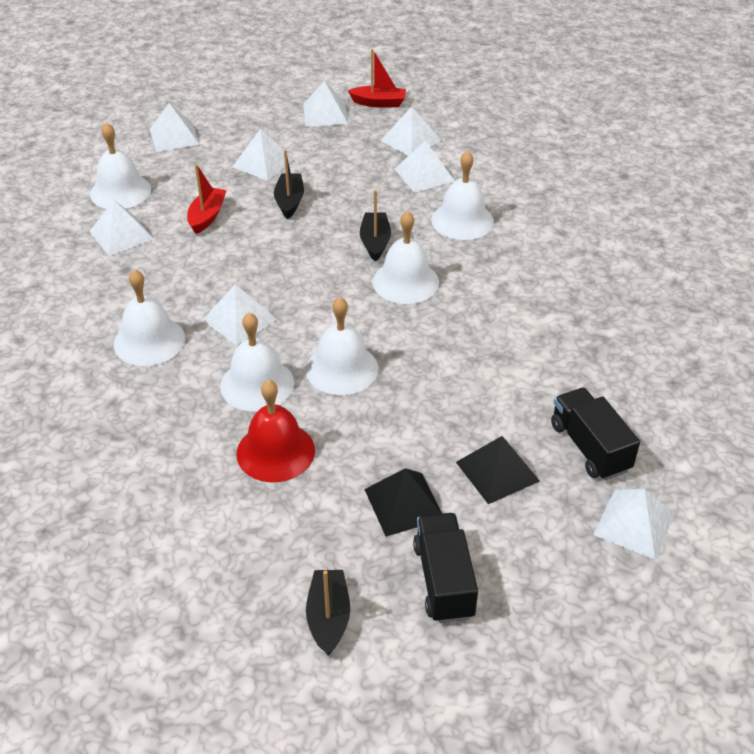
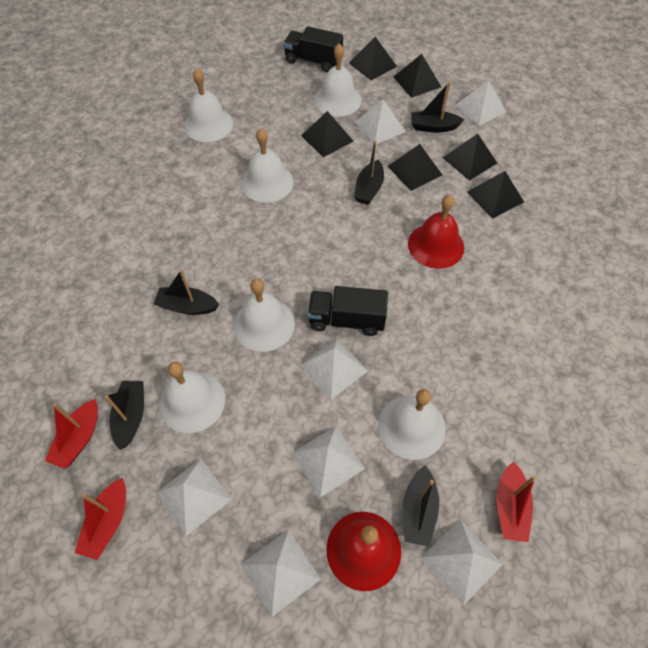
black boat: 3 -> 5
black pyramid: 2 -> 6
red bell: 1 -> 2
red boat: 2 -> 3
white pyramid: 8 -> 7

